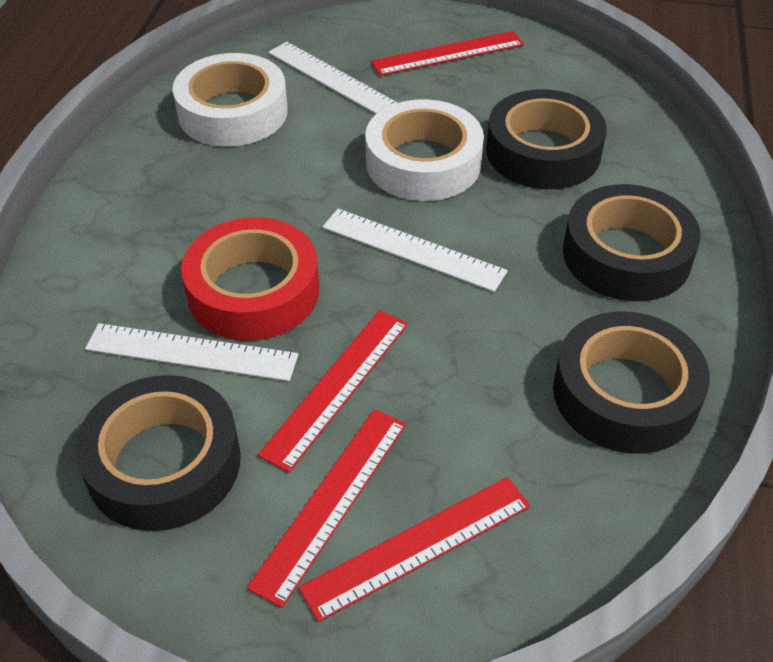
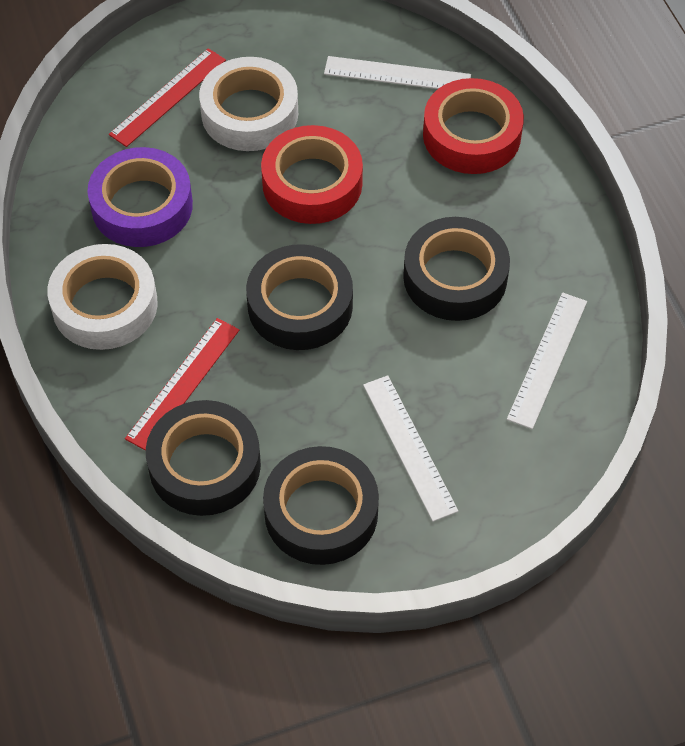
purple tape: 0 -> 1
red ruler: 4 -> 2
red tape: 1 -> 2

